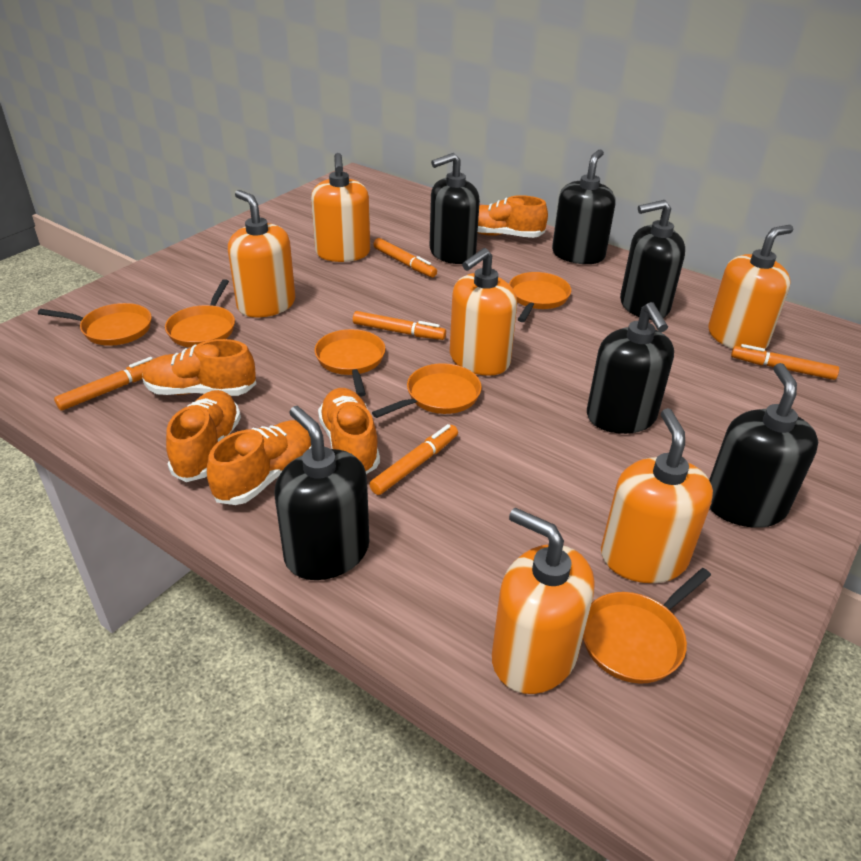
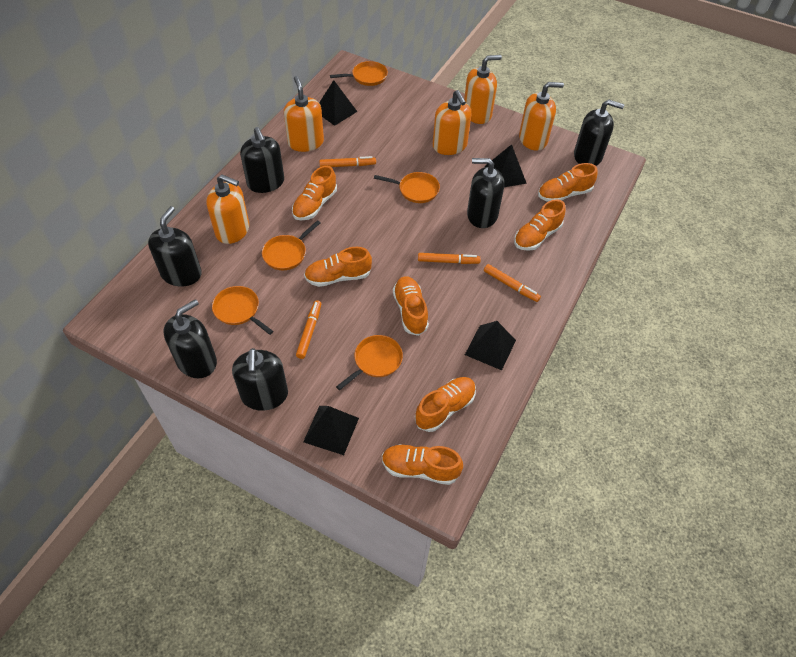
black pyramid: 0 -> 4
orange marker: 5 -> 4
orange pan: 6 -> 5
orange shoe: 5 -> 7
orange soap dispenser: 6 -> 5

